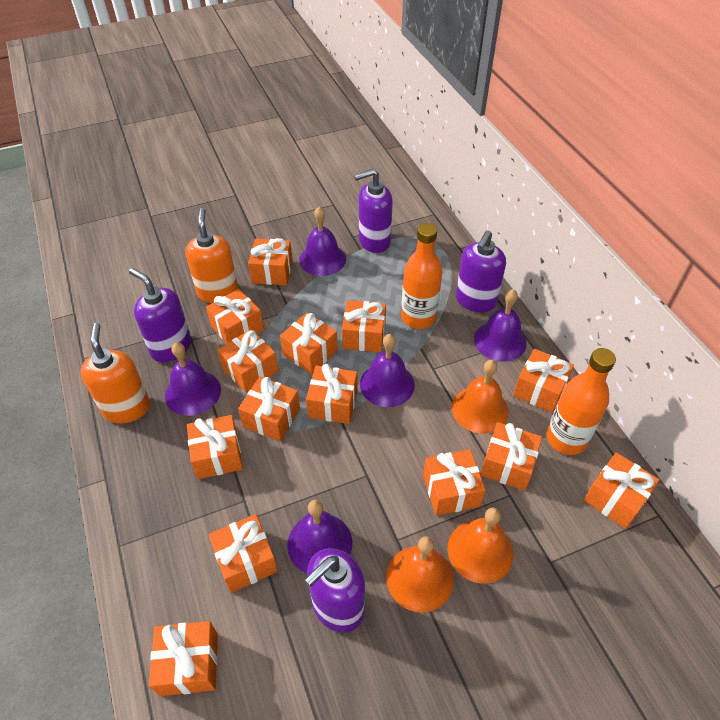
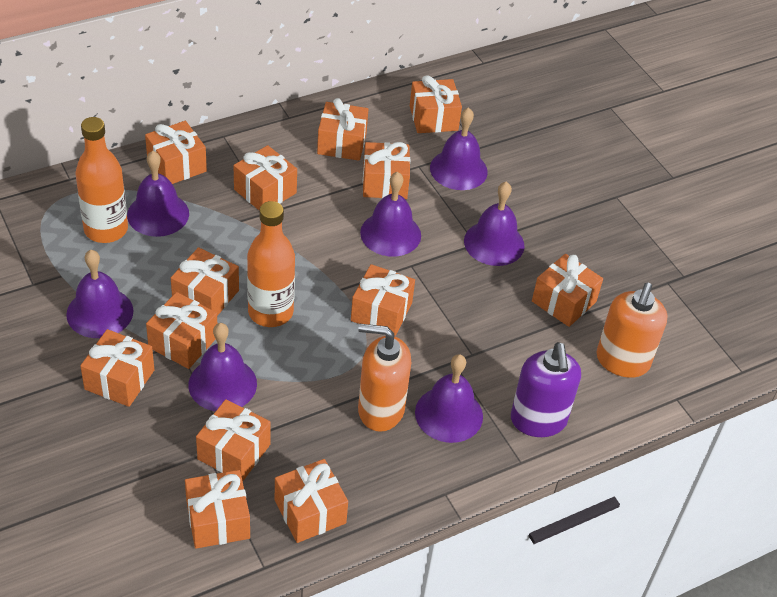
orange bell: 3 -> 0
orange gift: 14 -> 13
purple bell: 5 -> 7
purple soap dispenser: 4 -> 1

